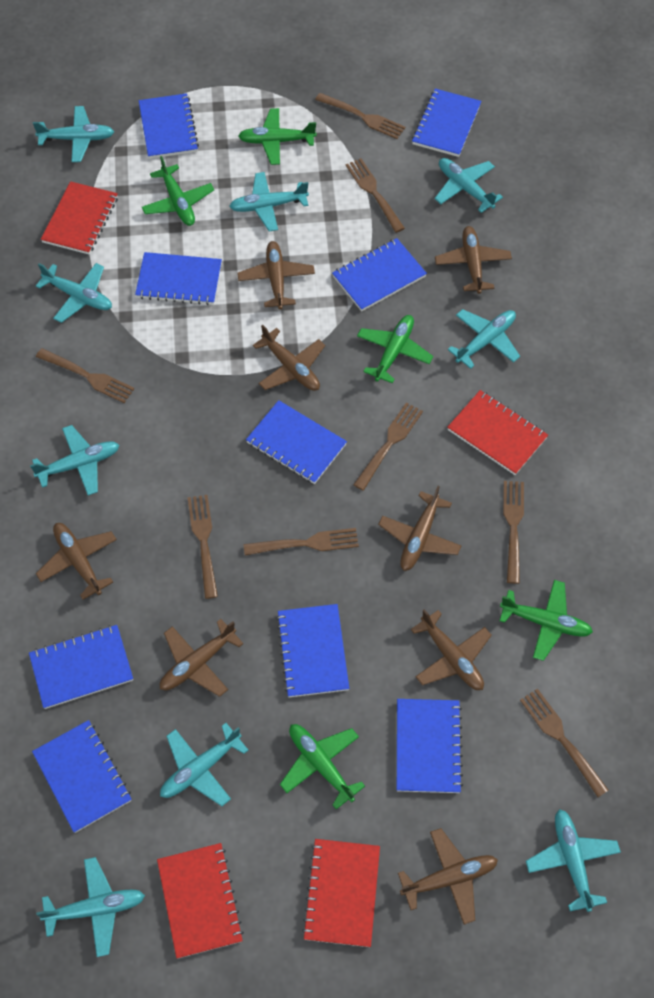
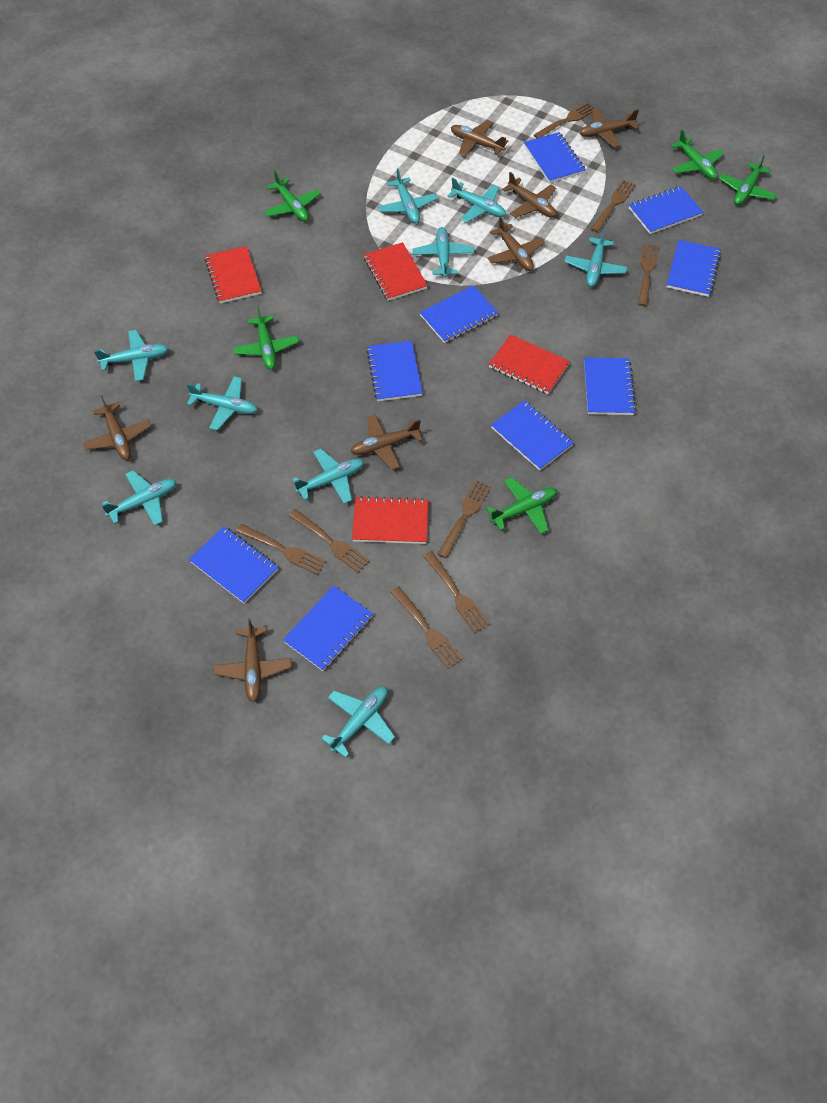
brown plane: 8 -> 7

